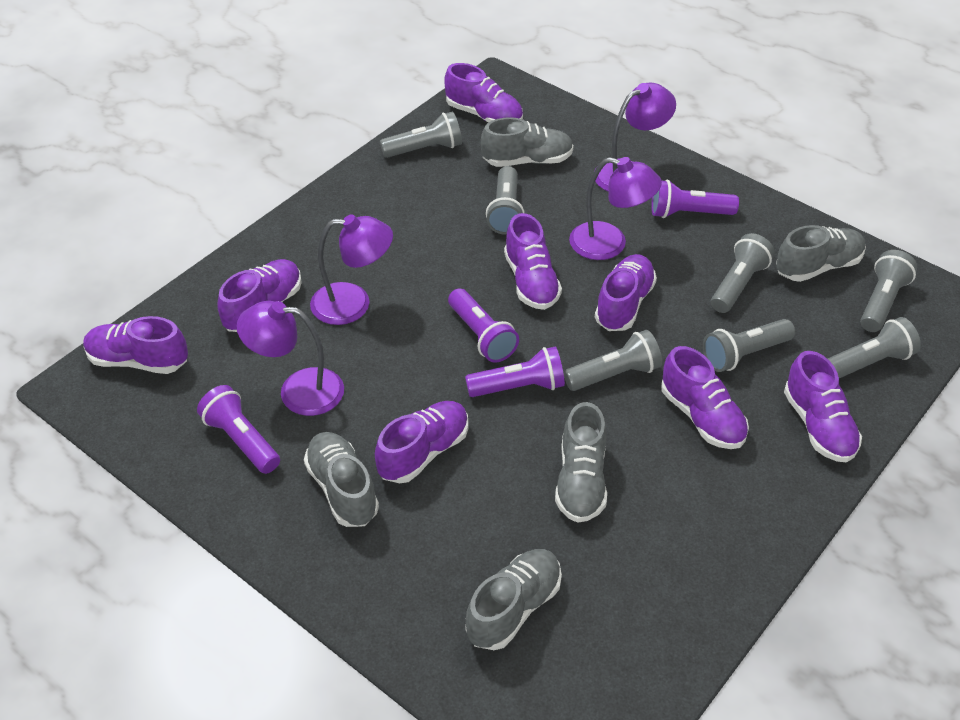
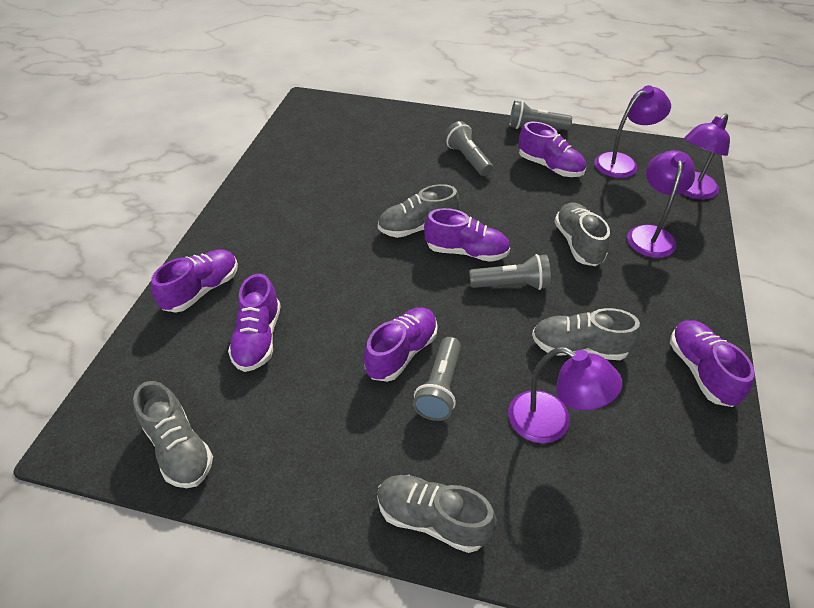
grey flashlight: 7 -> 4
purple flashlight: 4 -> 0
purple shoe: 8 -> 6

